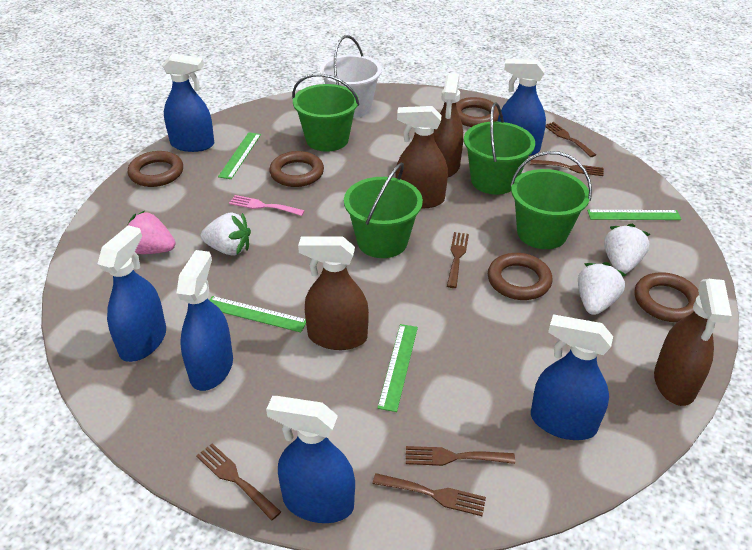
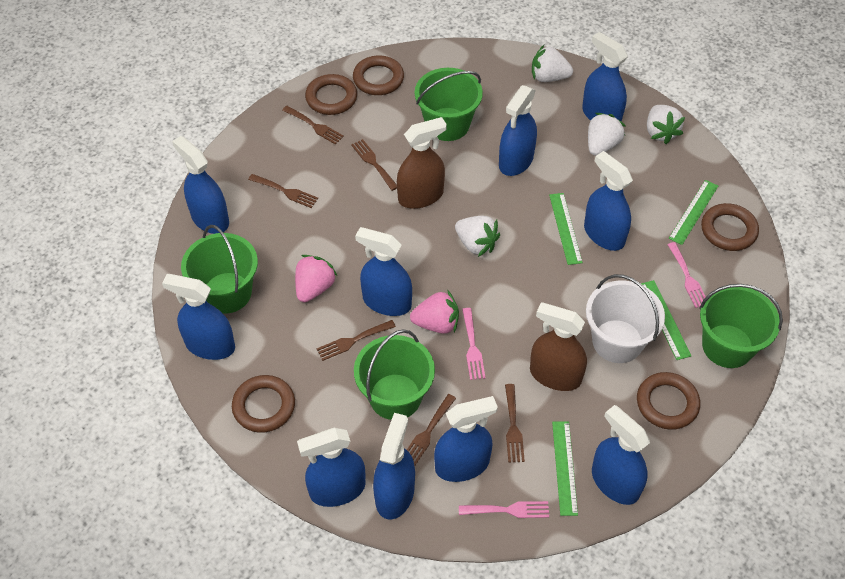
blue spray bottle: 6 -> 10
brown spray bottle: 4 -> 2
pink fork: 1 -> 3
pink strawberry: 1 -> 2
white strawberry: 3 -> 4

